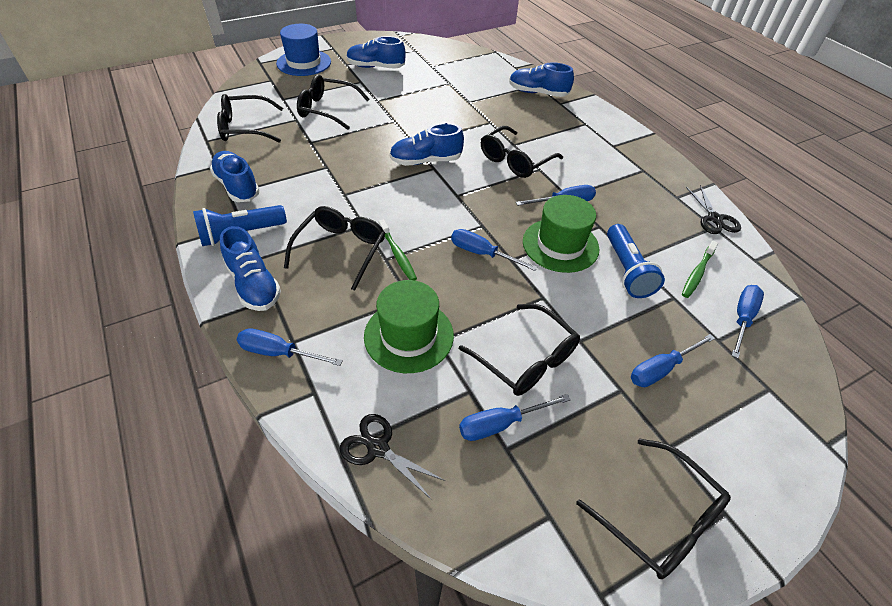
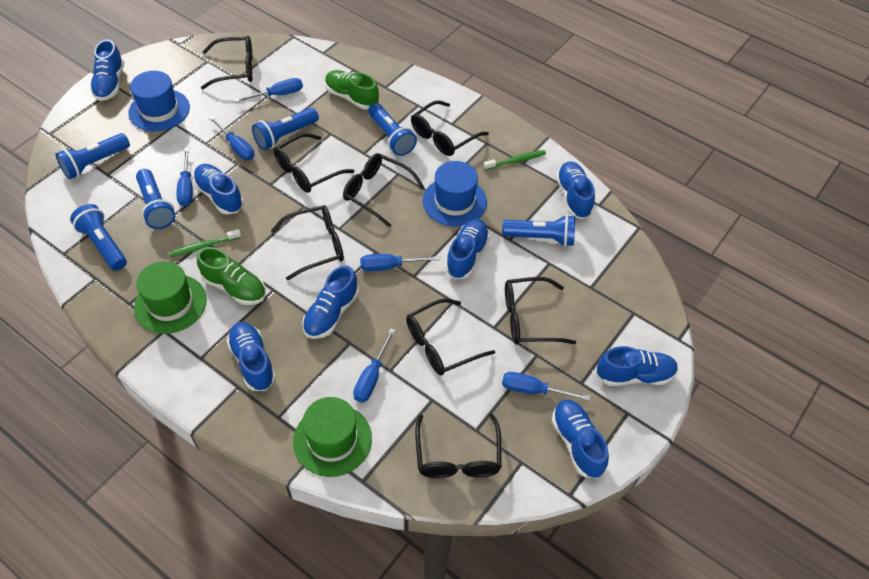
black glasses: 6 -> 8
black scissors: 2 -> 0
blue flashlight: 2 -> 6
blue hat: 1 -> 2
blue shoe: 5 -> 8
green shoe: 0 -> 2

